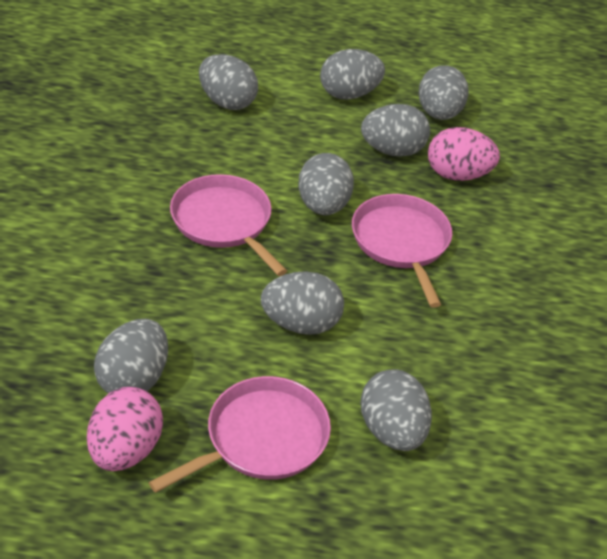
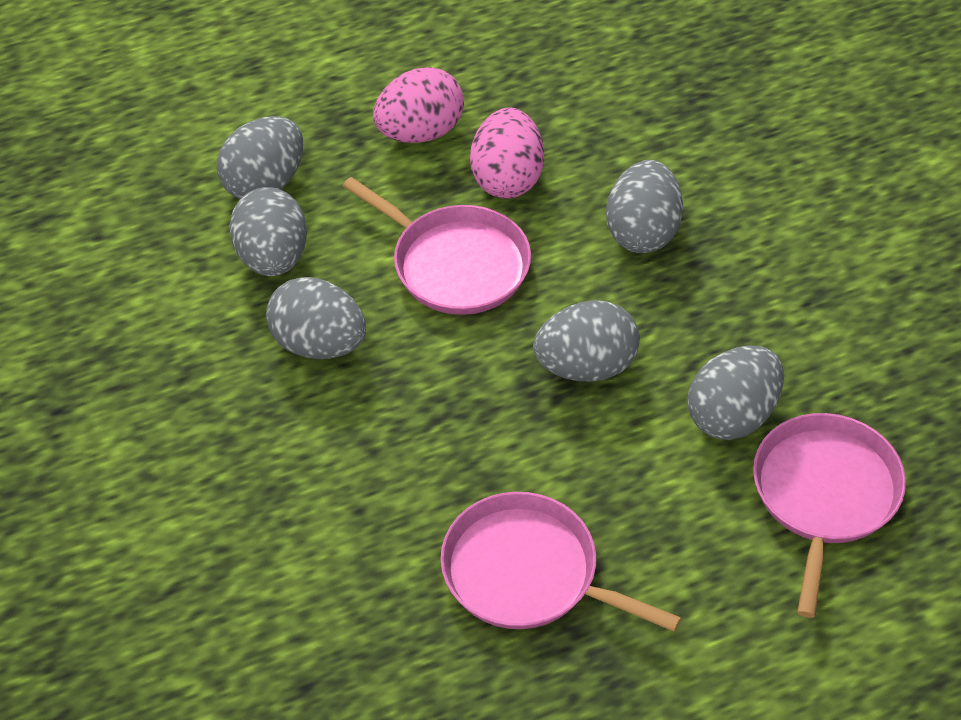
grey egg: 8 -> 6

